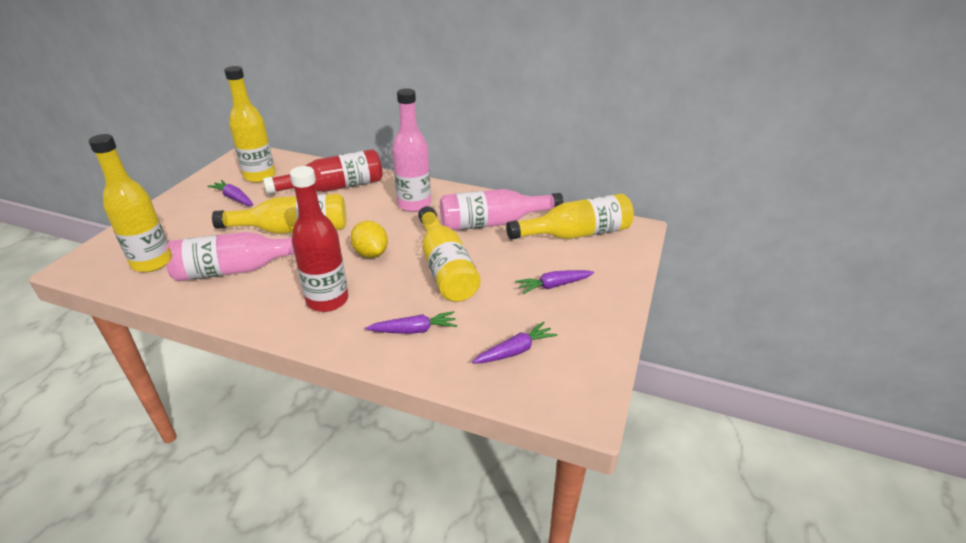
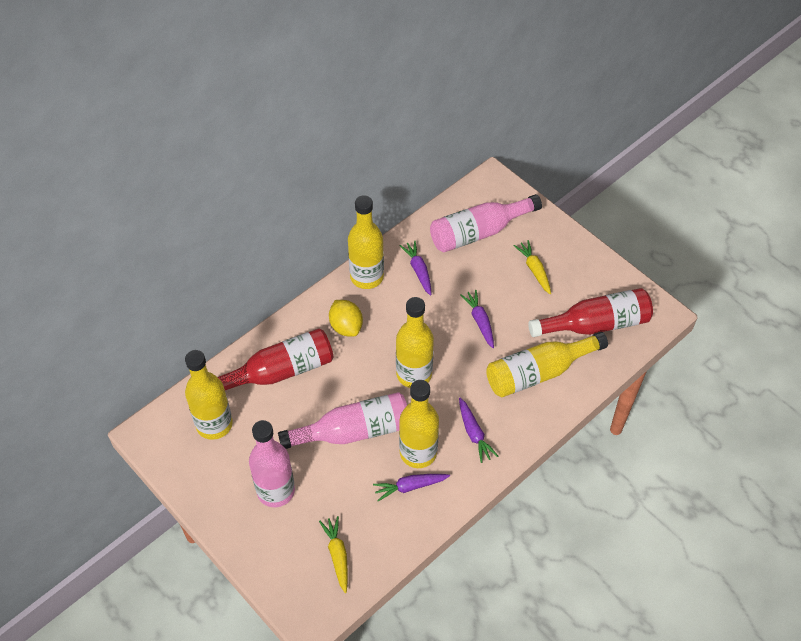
yellow carrot: 0 -> 2

